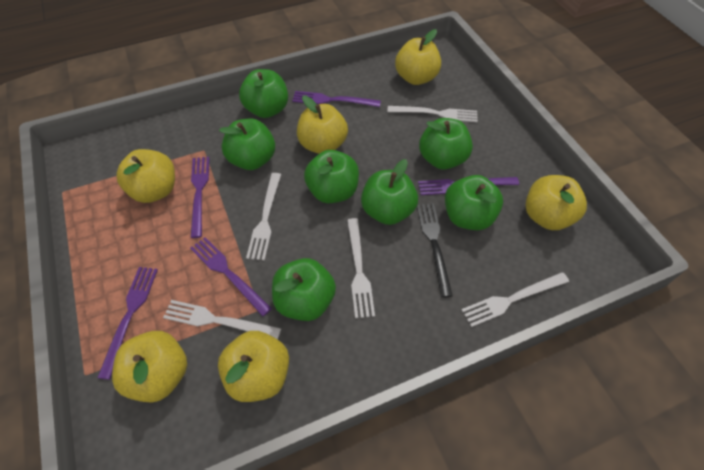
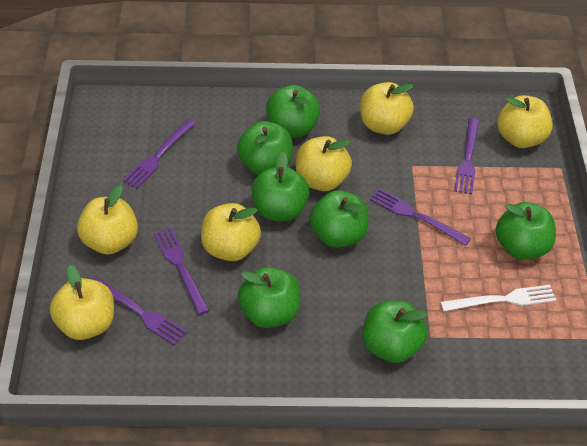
black fork: 1 -> 0
white fork: 5 -> 1

